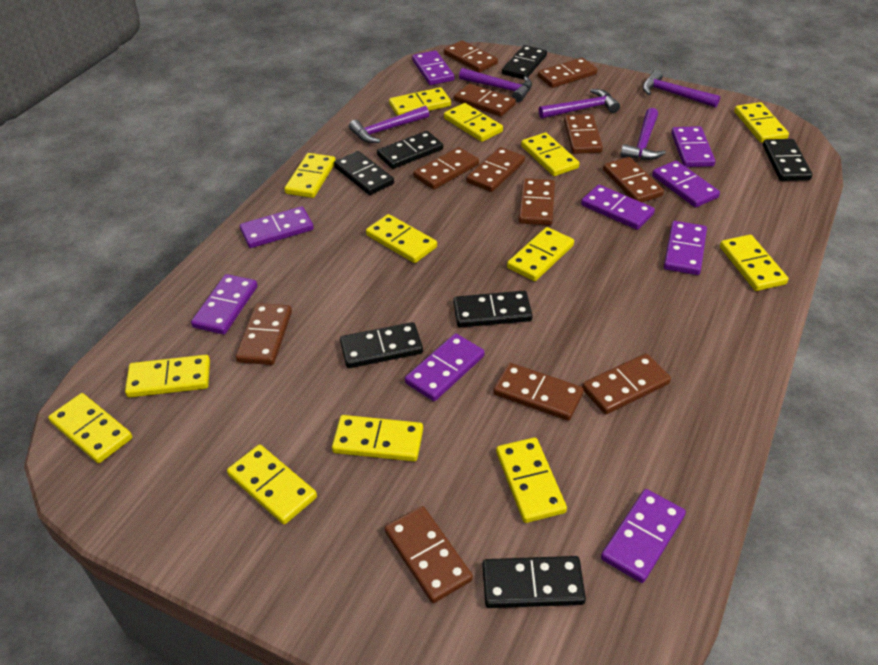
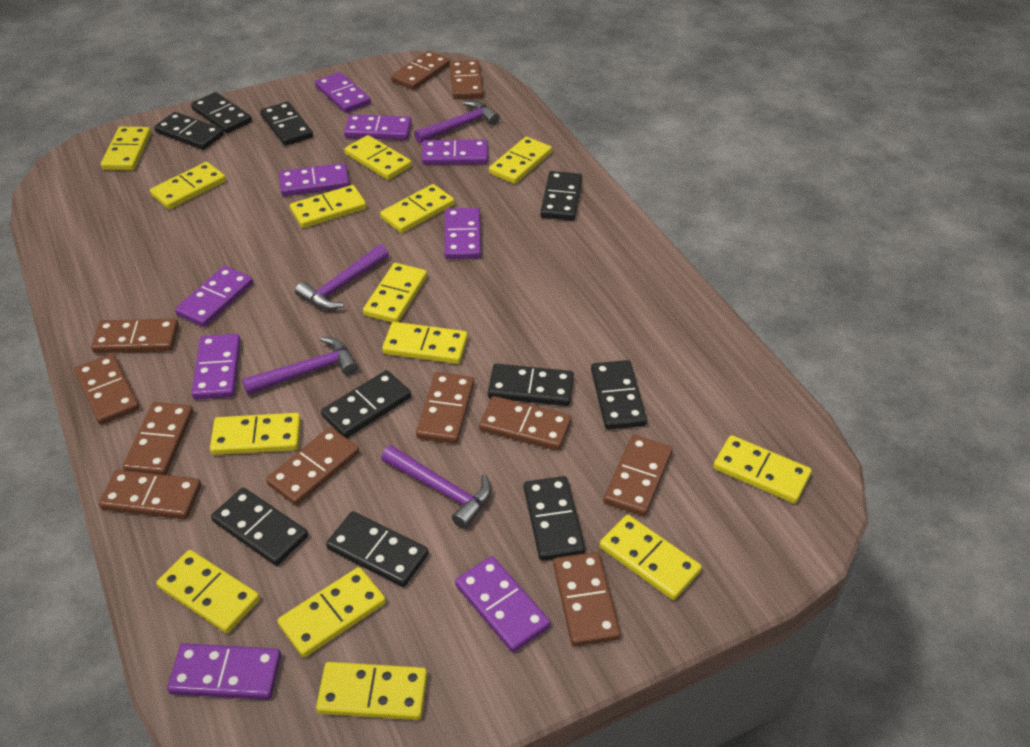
black domino: 7 -> 10
brown domino: 12 -> 11
purple hammer: 5 -> 4
yellow domino: 13 -> 14

